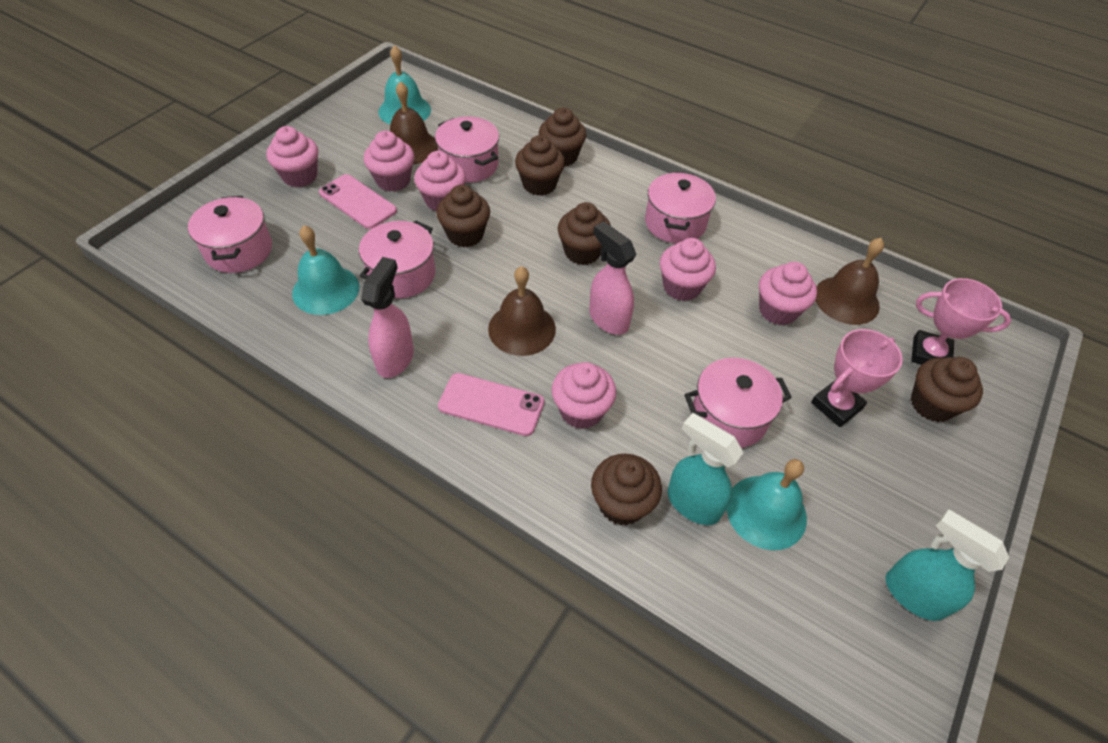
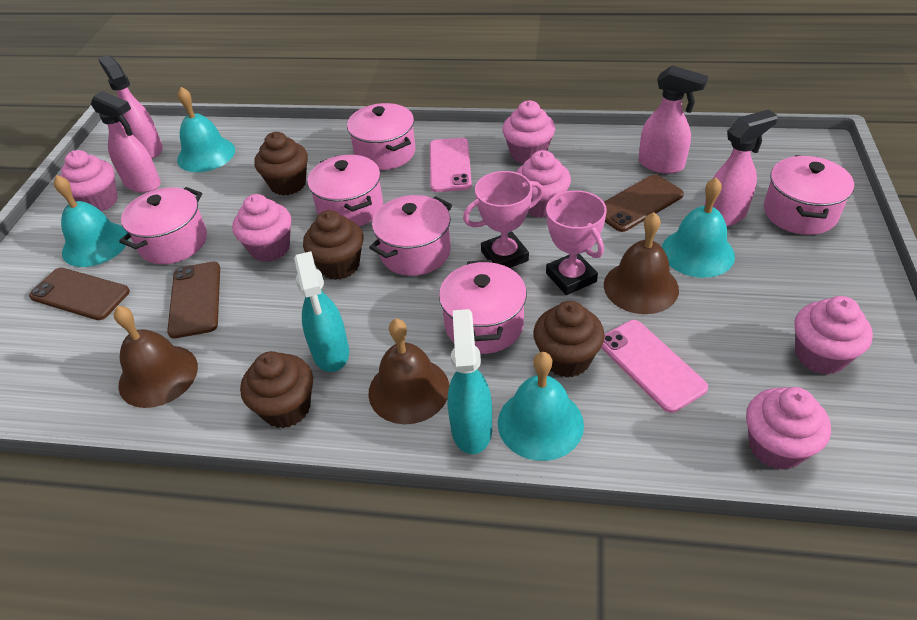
brown cupcake: 6 -> 4
brown phone: 0 -> 3
pink pot: 5 -> 6
pink spray bottle: 2 -> 4
turquoise bell: 3 -> 4

